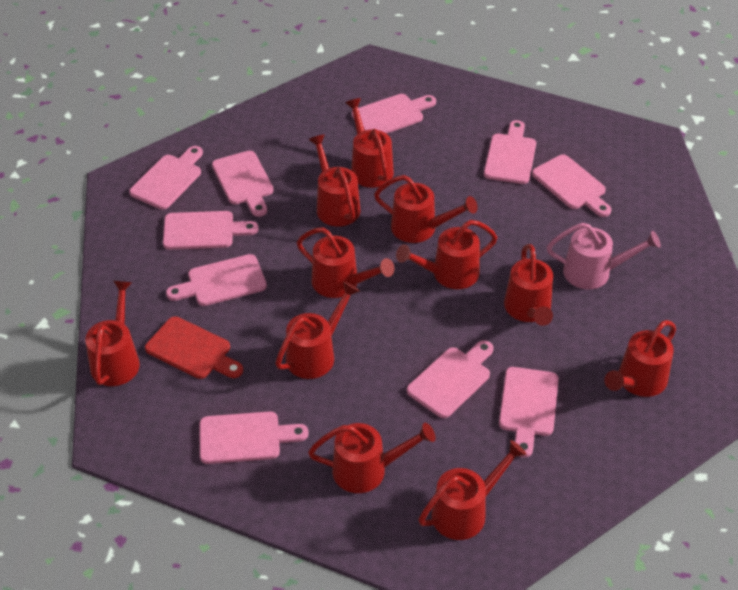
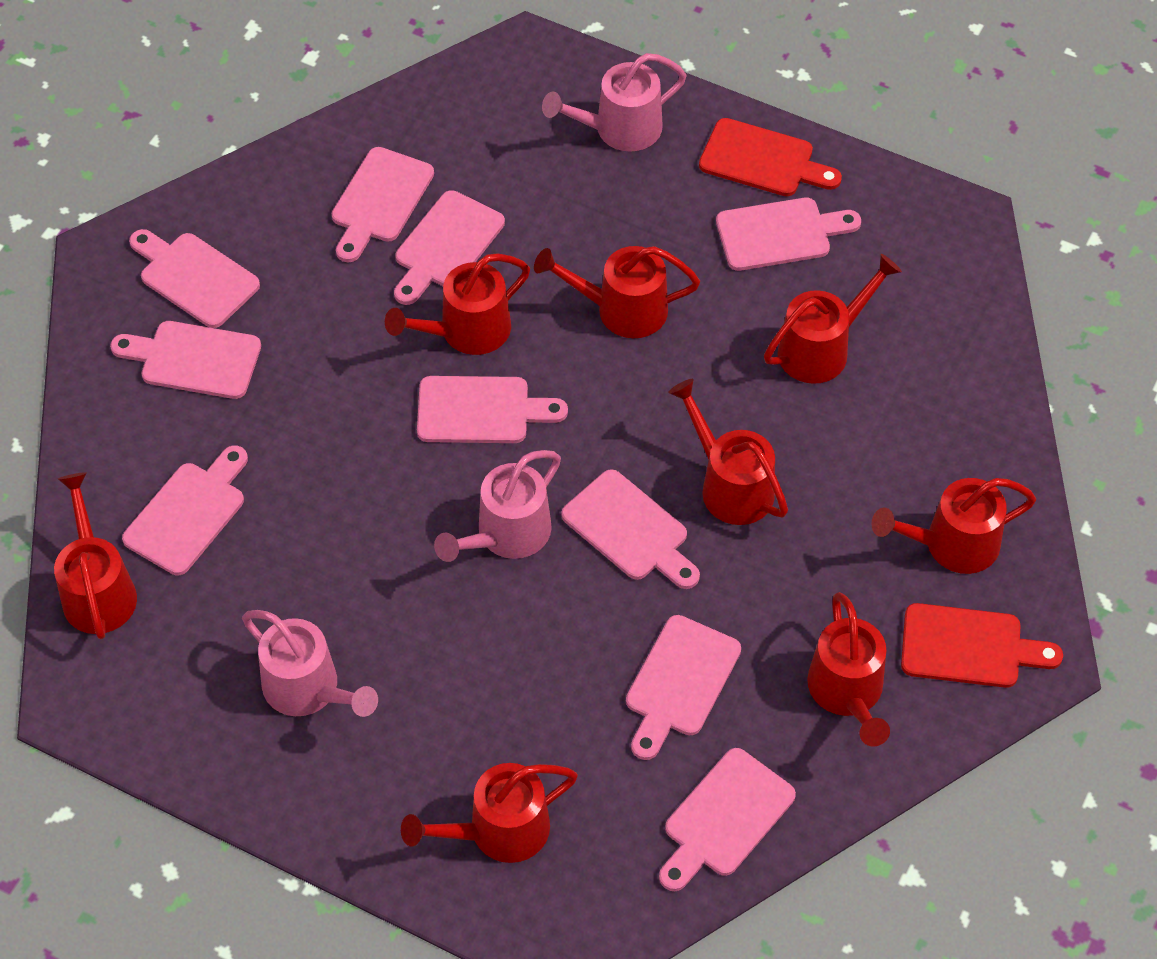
pink watering can: 1 -> 3
red cutting board: 1 -> 2
red watering can: 11 -> 8

